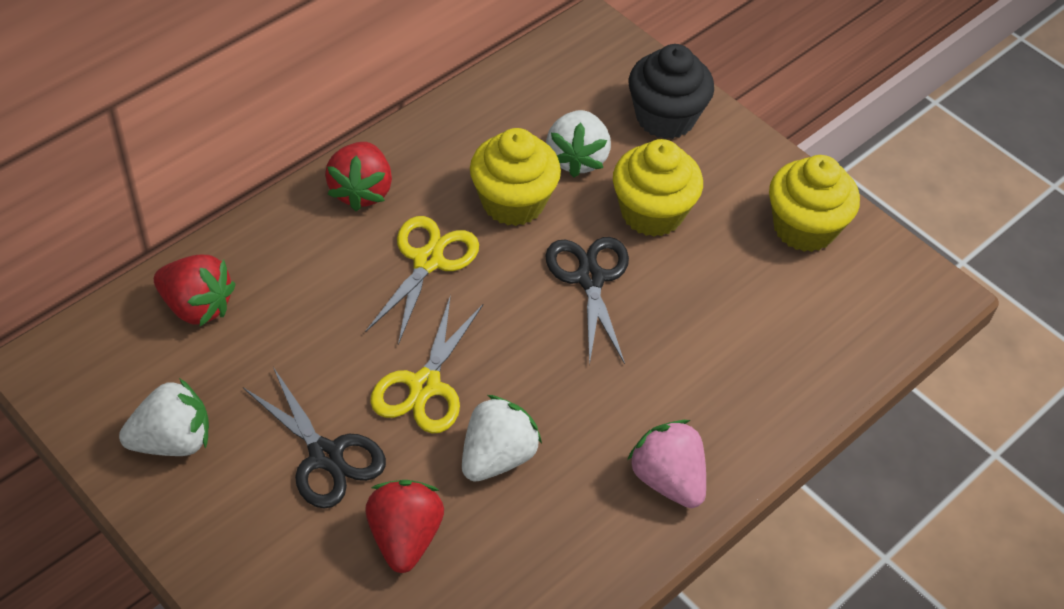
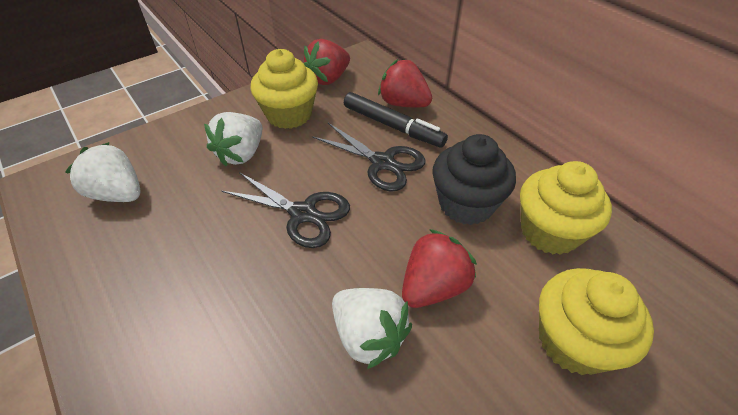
black marker: 0 -> 1
pink strawberry: 1 -> 0
yellow scissors: 2 -> 0

